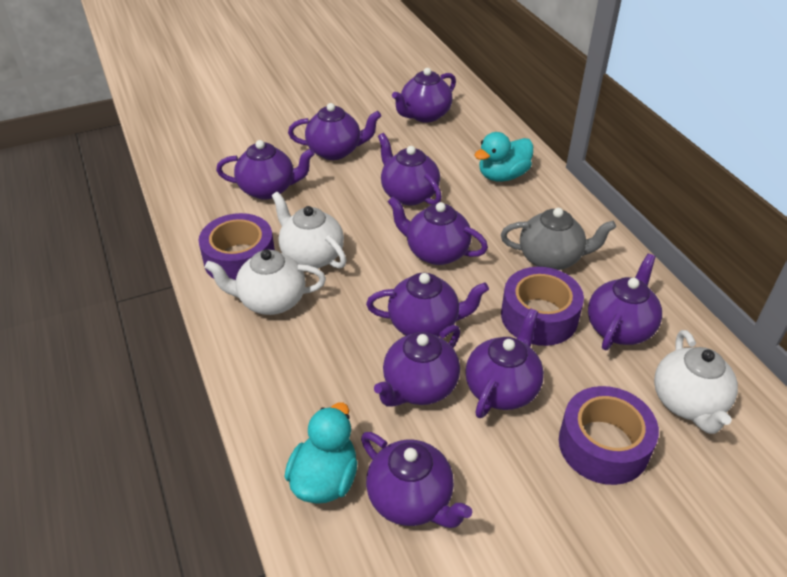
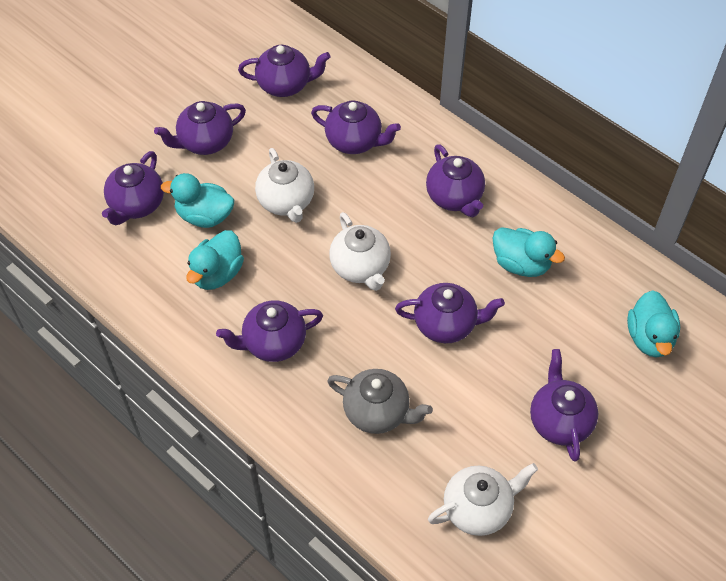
purple tape: 3 -> 0
purple teapot: 10 -> 8
turquoise duck: 2 -> 4

